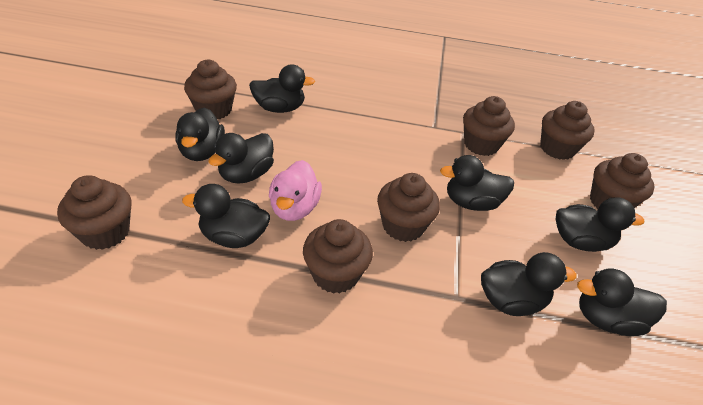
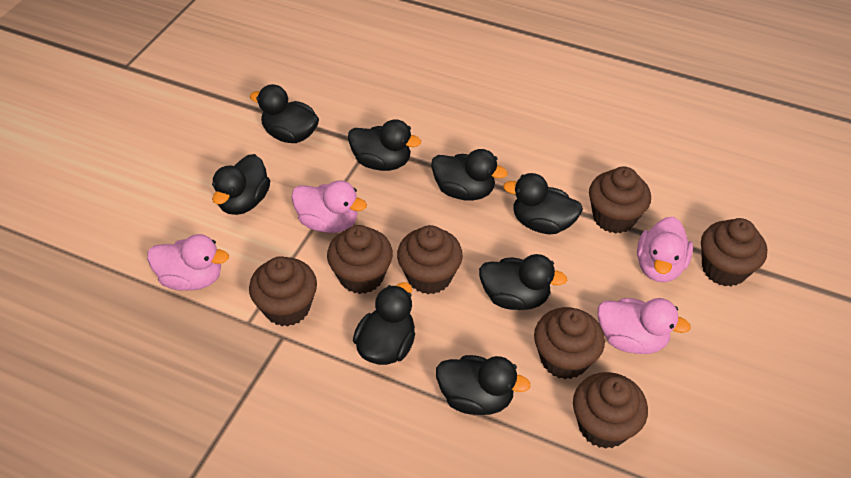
pink duck: 1 -> 4

